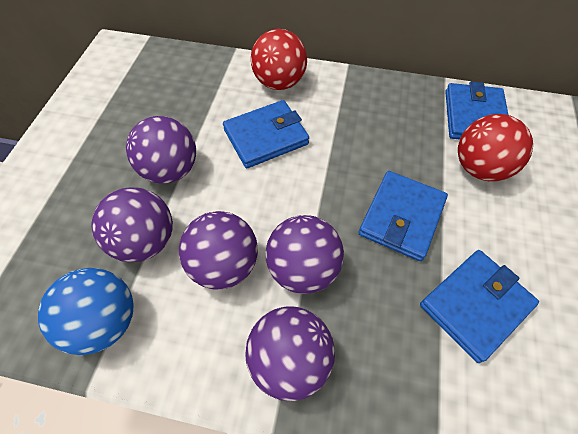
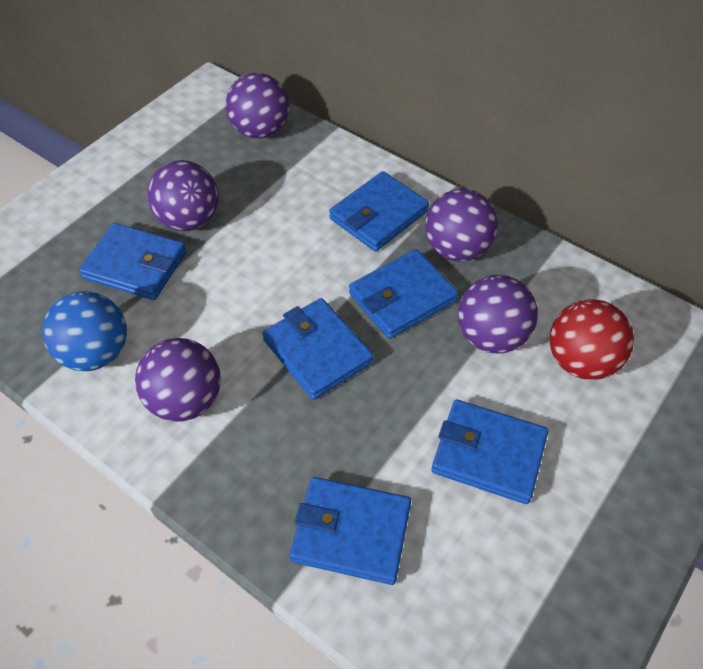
blue wallet: 4 -> 6
red ball: 2 -> 1

